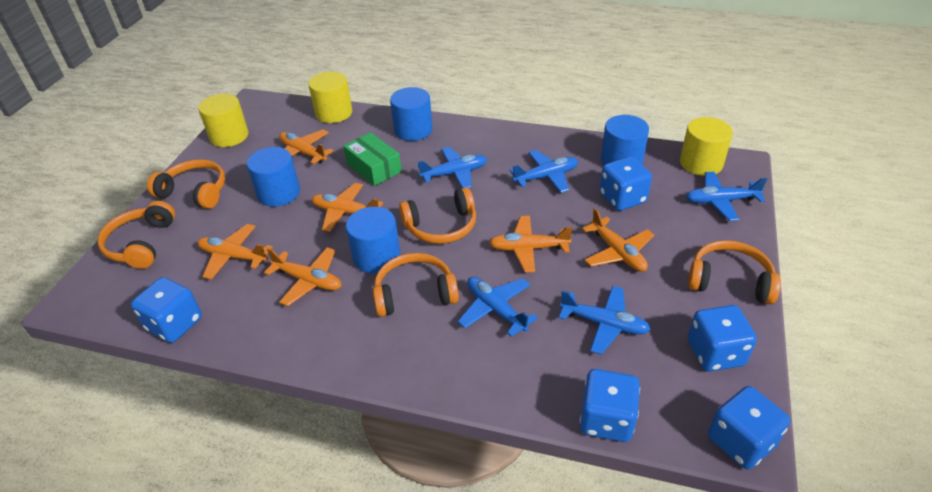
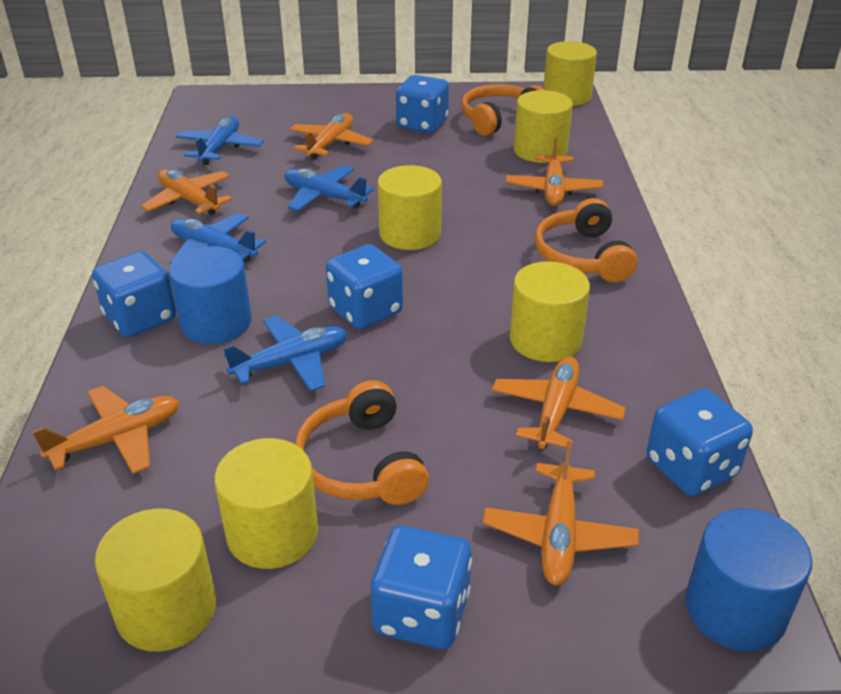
blue cylinder: 4 -> 2
blue plane: 5 -> 4
green box: 1 -> 0
orange headphones: 5 -> 3
yellow cylinder: 3 -> 6

